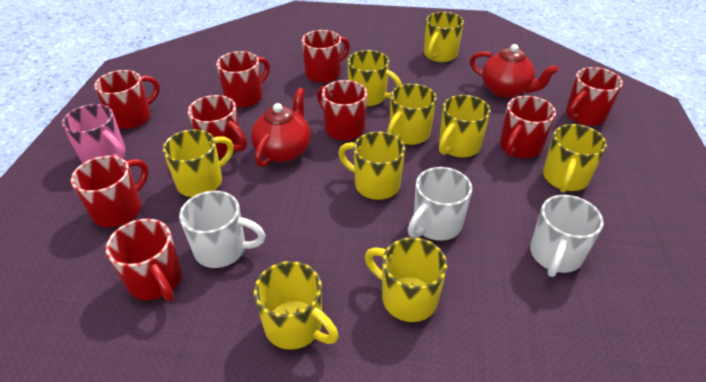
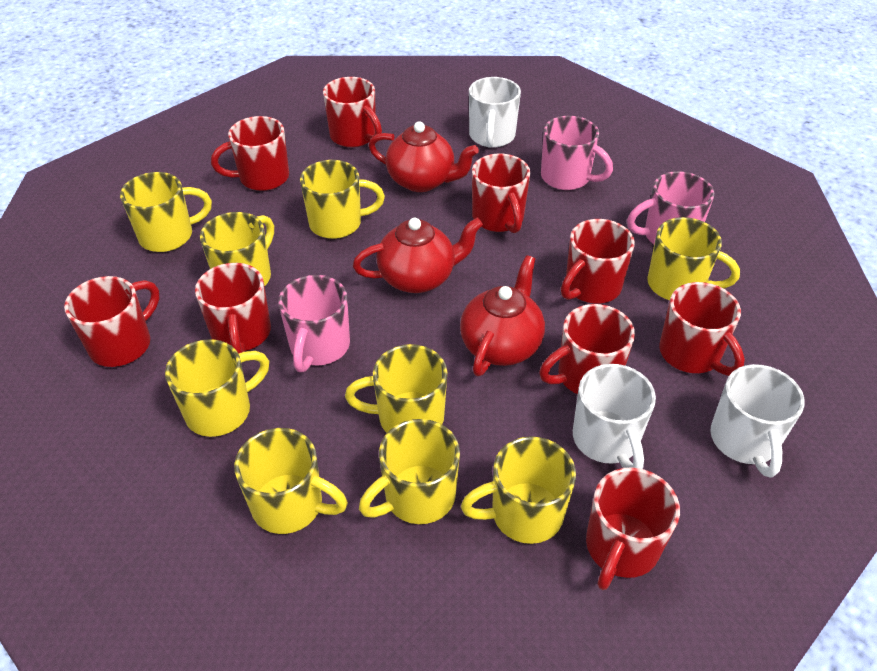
pink mug: 1 -> 3
red teapot: 2 -> 3

